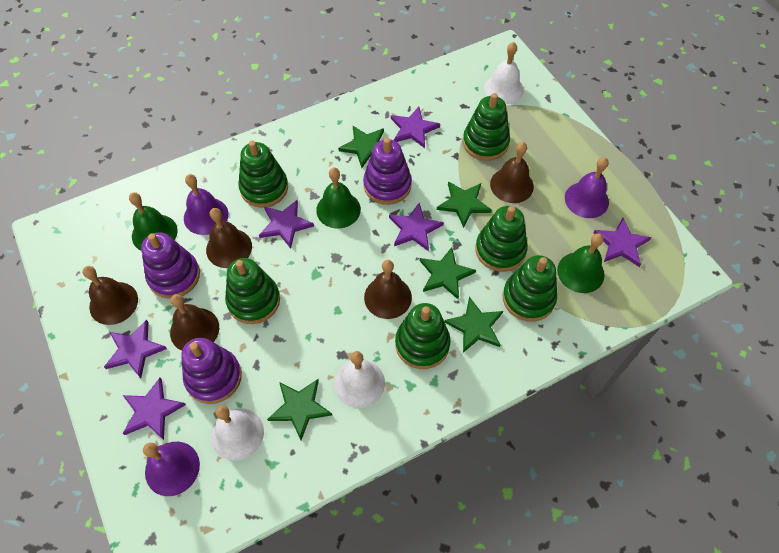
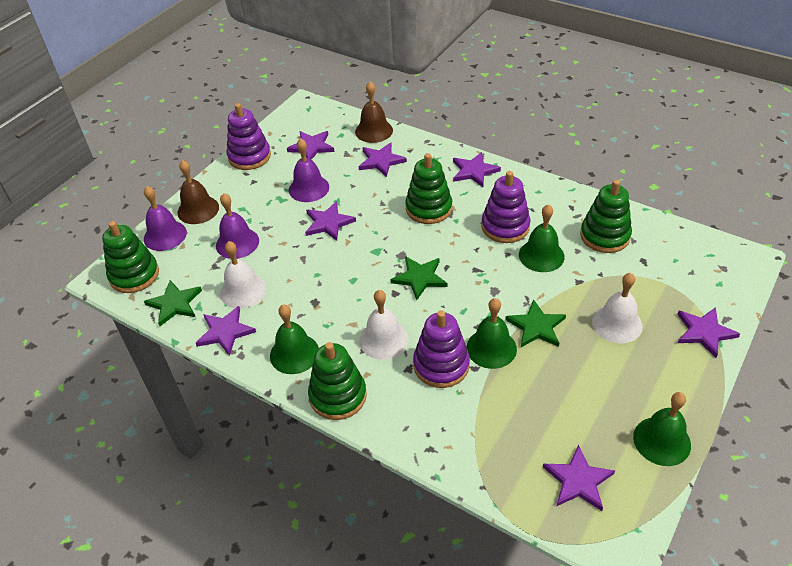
brown bell: 5 -> 2
green bell: 3 -> 4
green stacking toy: 6 -> 4
green star: 5 -> 3
purple star: 6 -> 7

